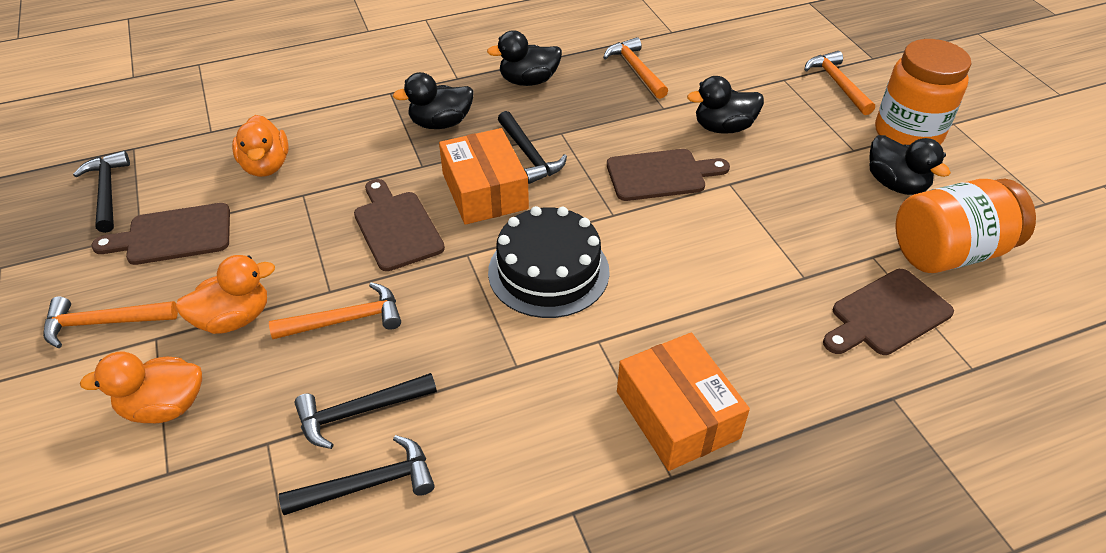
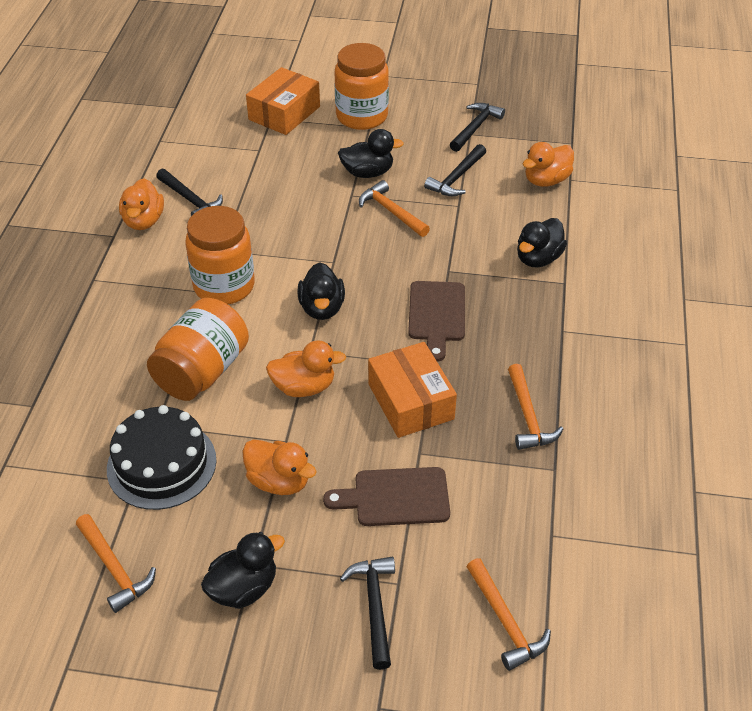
brown cutting board: 4 -> 2
orange duck: 3 -> 4
orange jar: 2 -> 3

